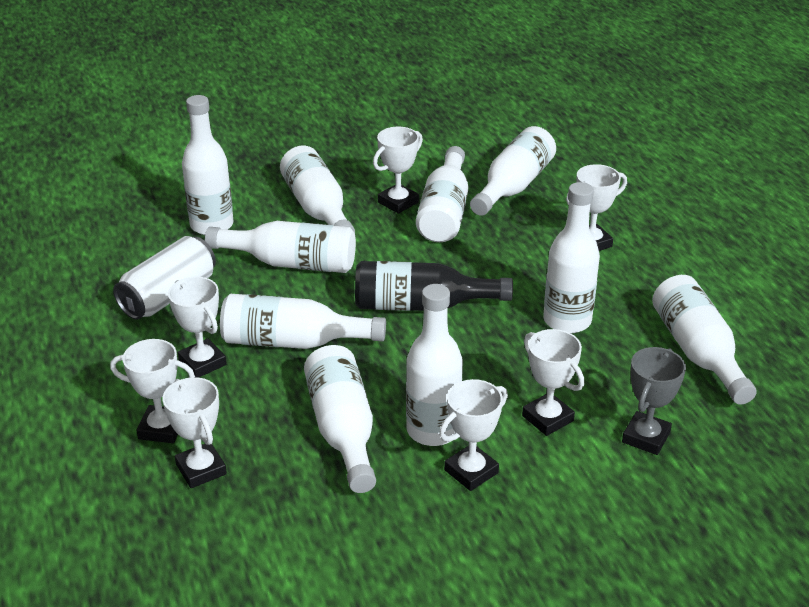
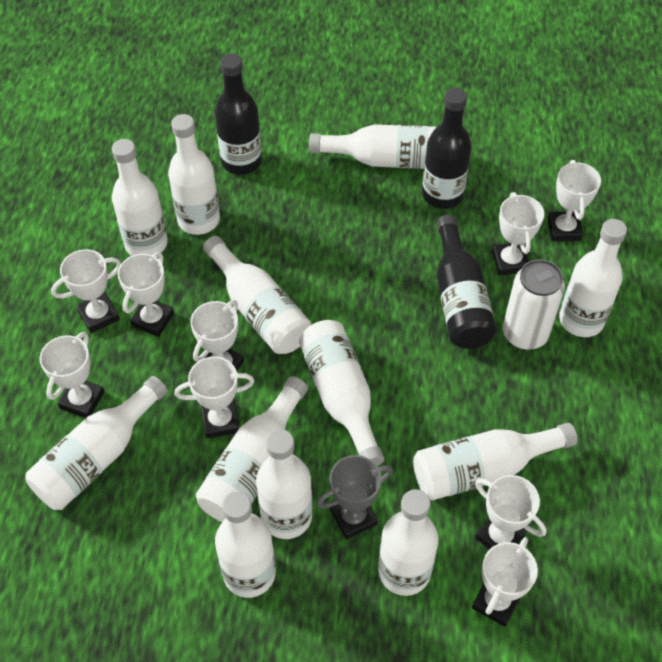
black bottle: 1 -> 3
white bottle: 10 -> 12
white trophy: 7 -> 9

